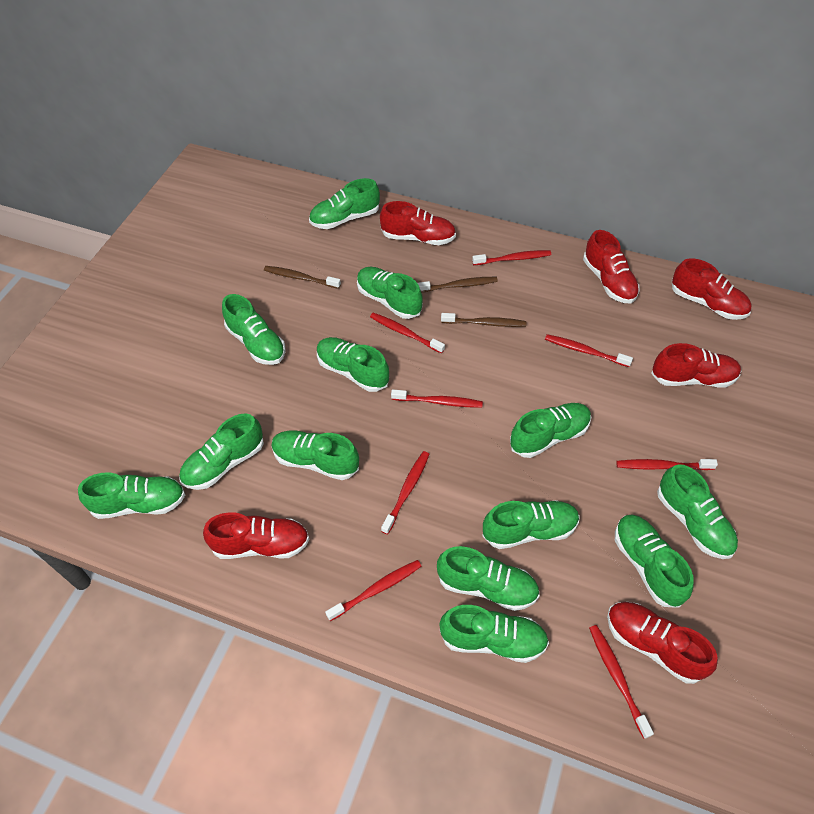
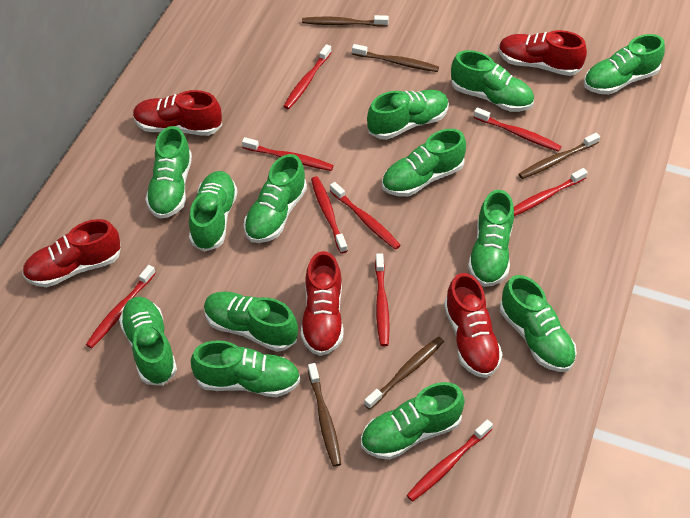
brown toothbrush: 3 -> 5
red shoe: 6 -> 5
red toothbrush: 8 -> 9

